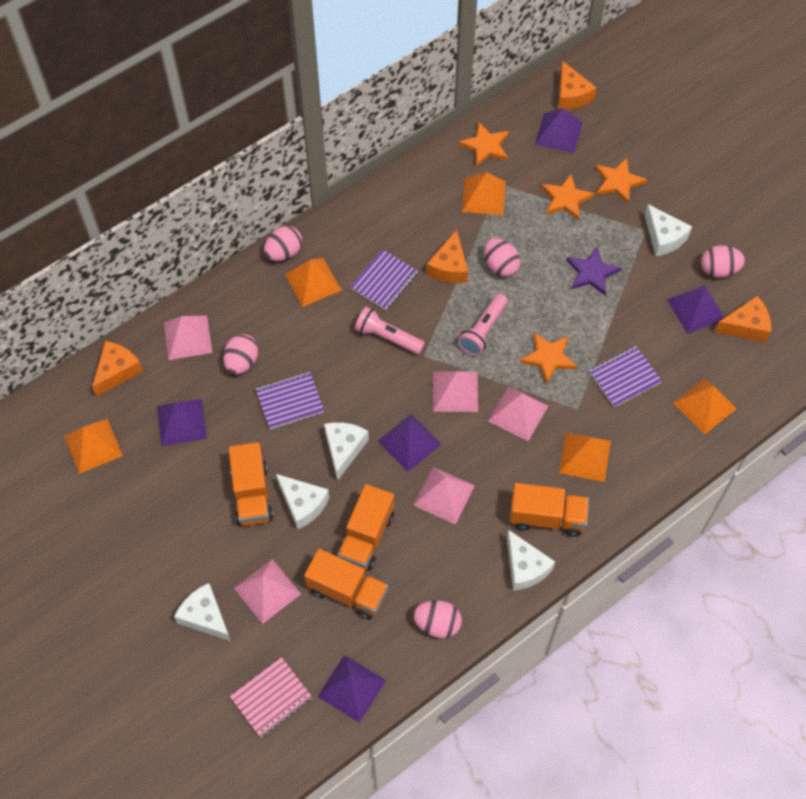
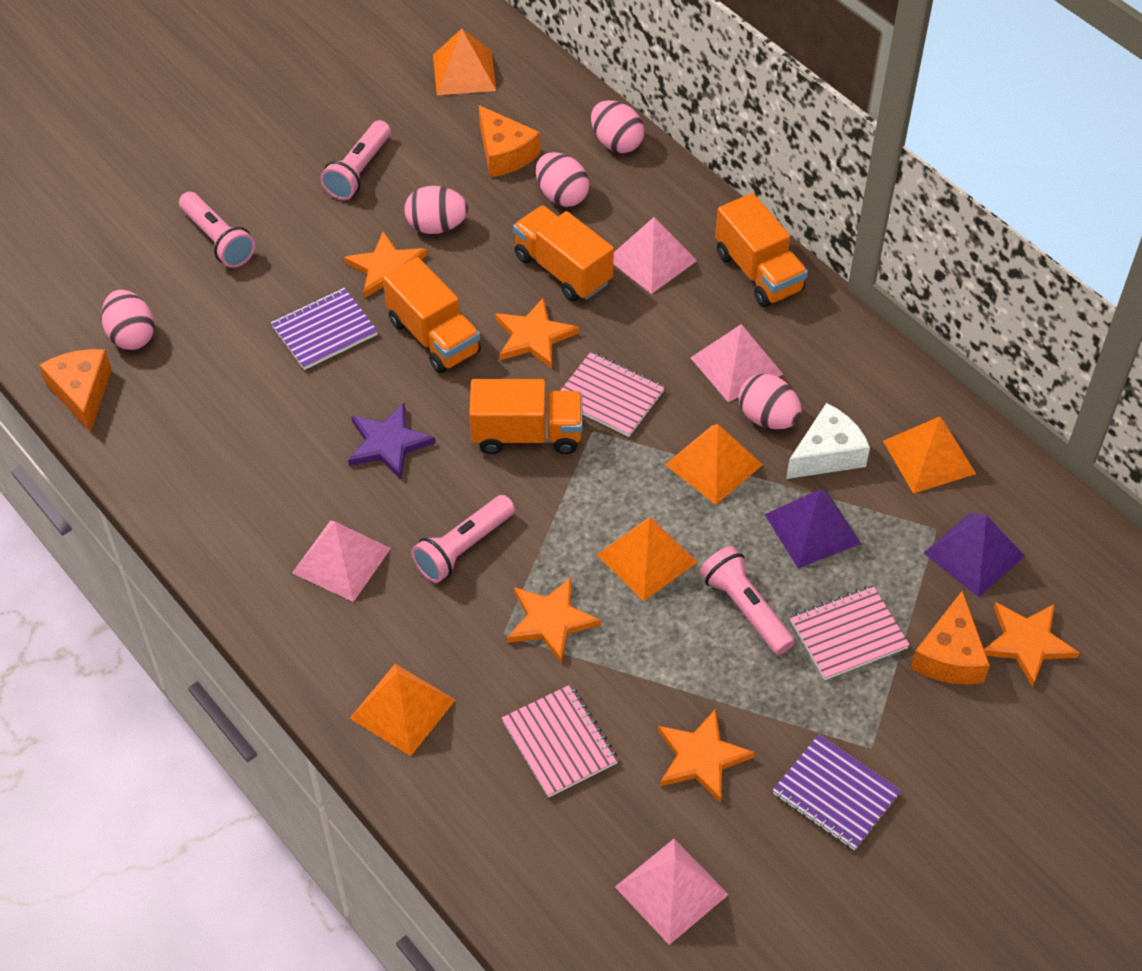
orange cheese: 4 -> 3
orange star: 4 -> 5
pink flashlight: 2 -> 4
pink notebook: 1 -> 3
pink pyramid: 5 -> 4
purple notebook: 3 -> 2
purple pyramid: 5 -> 2
white cheese: 5 -> 1

